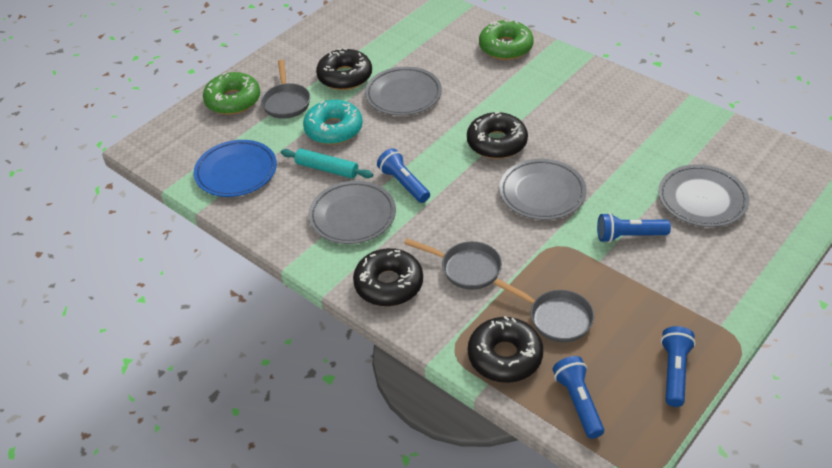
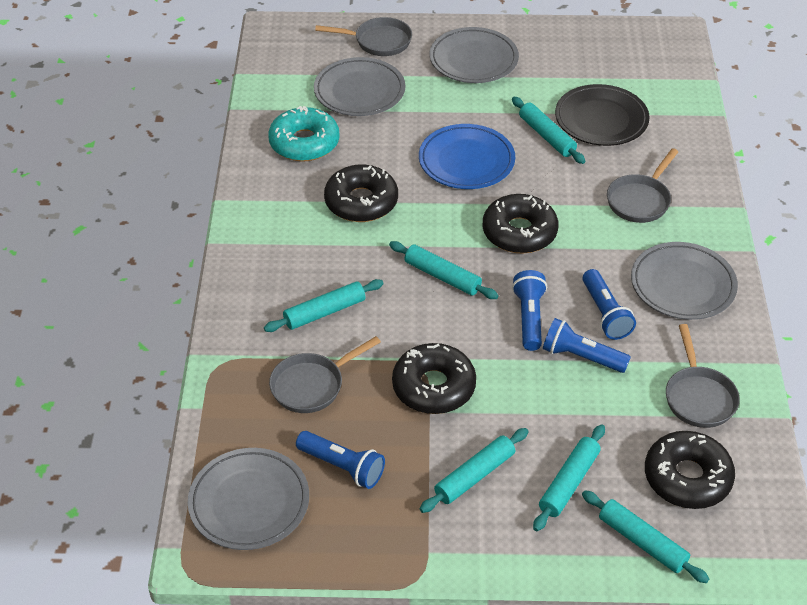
black plate: 0 -> 1
green donut: 2 -> 0
grey pan: 3 -> 4
turquoise rolling pin: 1 -> 6

